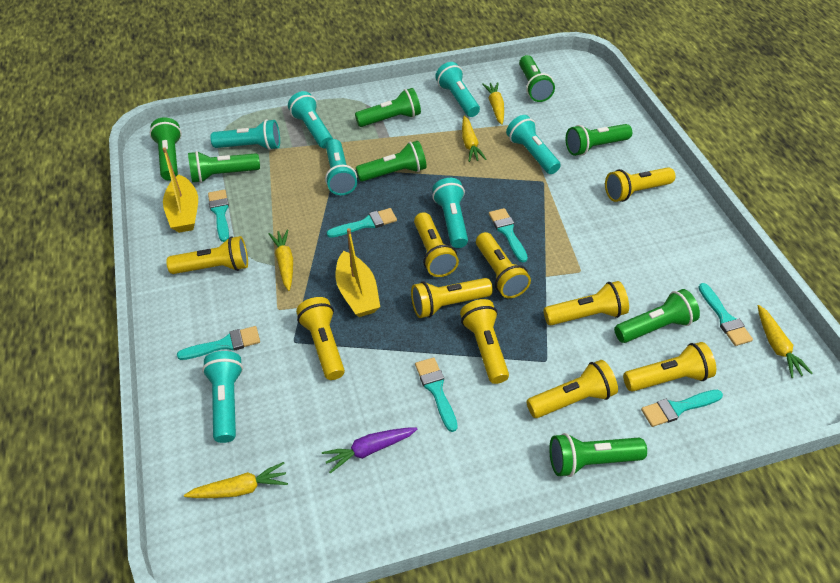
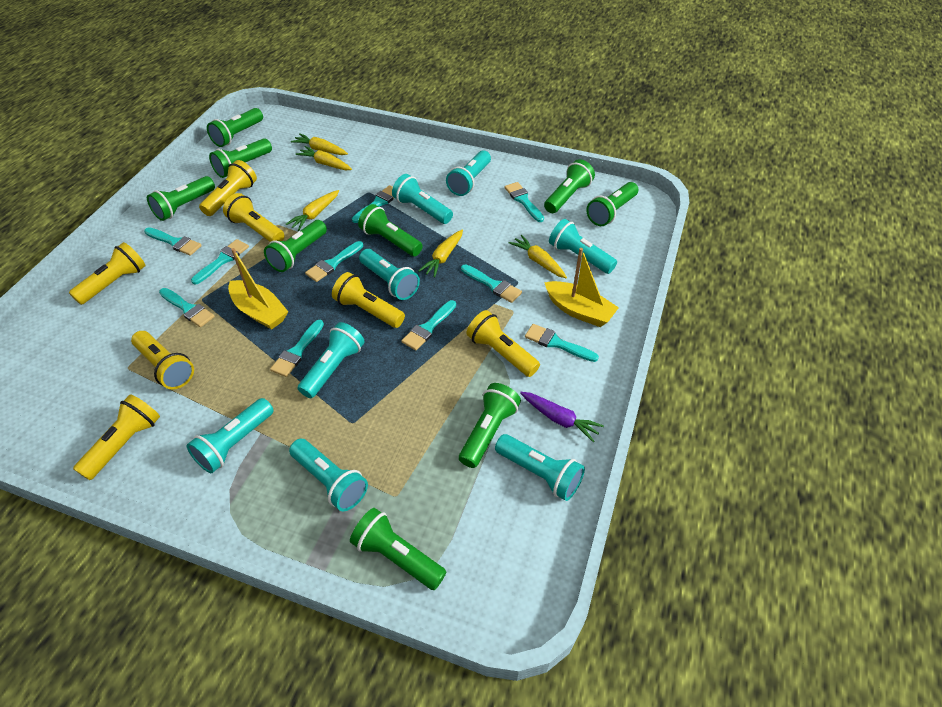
green flashlight: 8 -> 9
turquoise brush: 7 -> 10
turquoise flashlight: 7 -> 8
yellow flashlight: 10 -> 7

